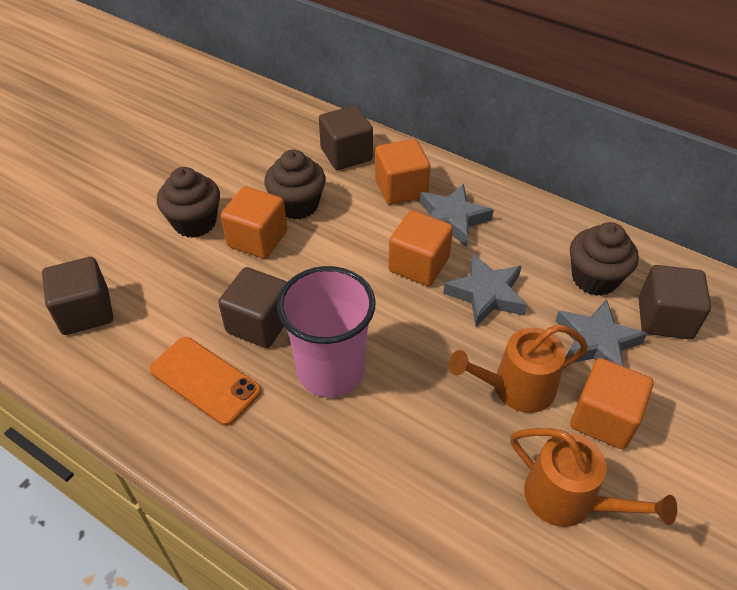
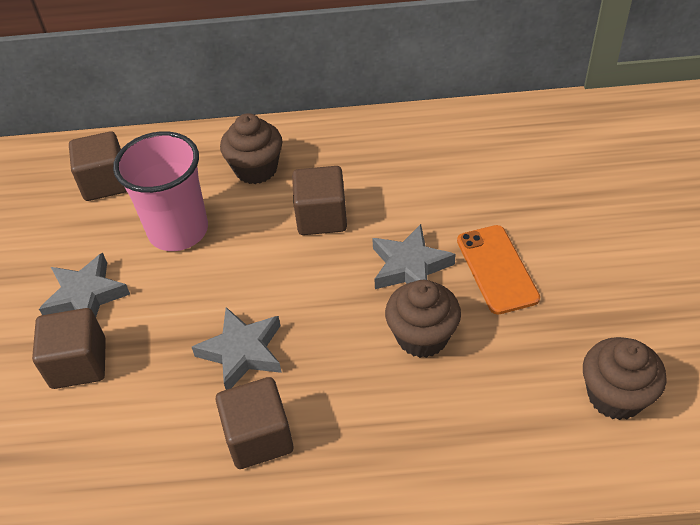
orange cube: 4 -> 0
orange watering can: 2 -> 0

